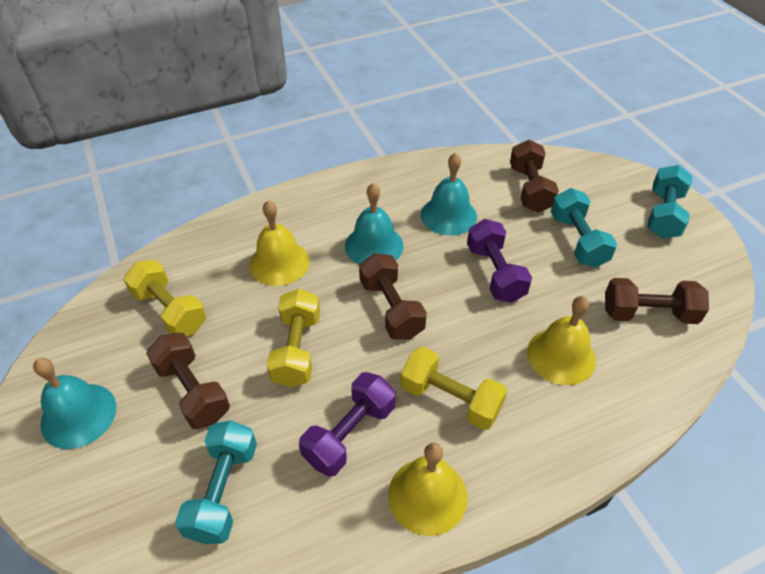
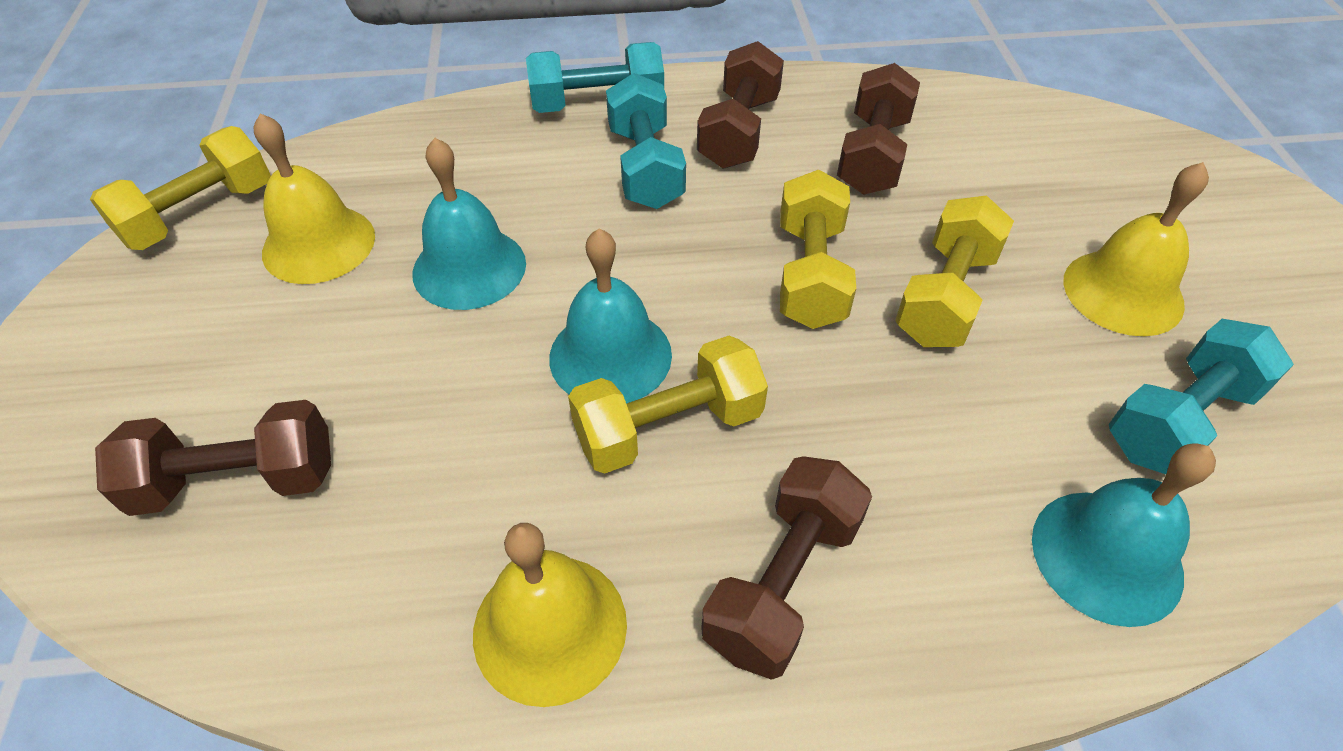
purple dumbbell: 2 -> 0
yellow dumbbell: 3 -> 4

